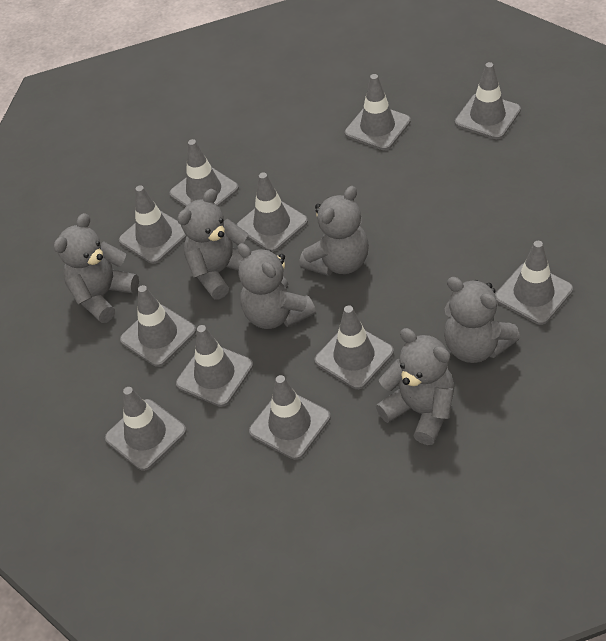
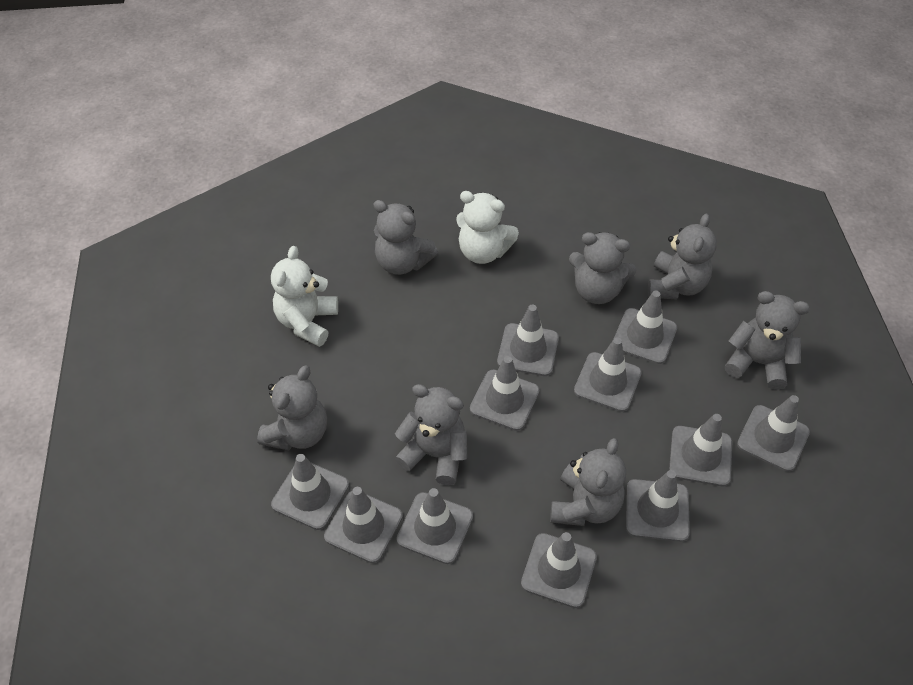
grey teddy bear: 6 -> 7
white teddy bear: 0 -> 2

